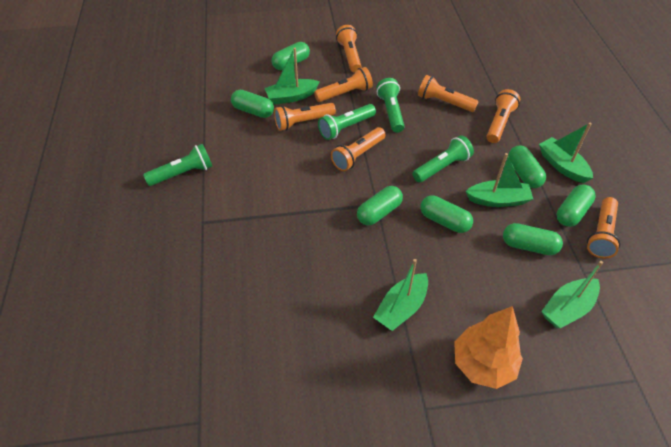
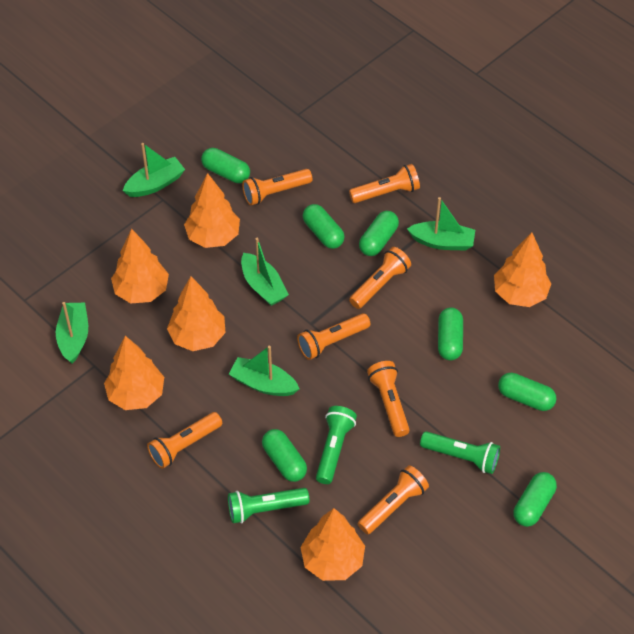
green flashlight: 4 -> 3
orange tree: 1 -> 6

